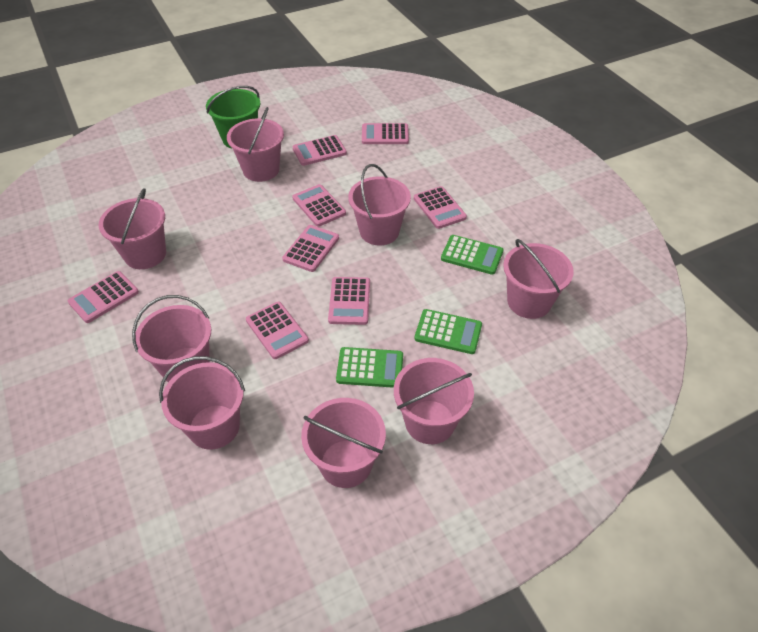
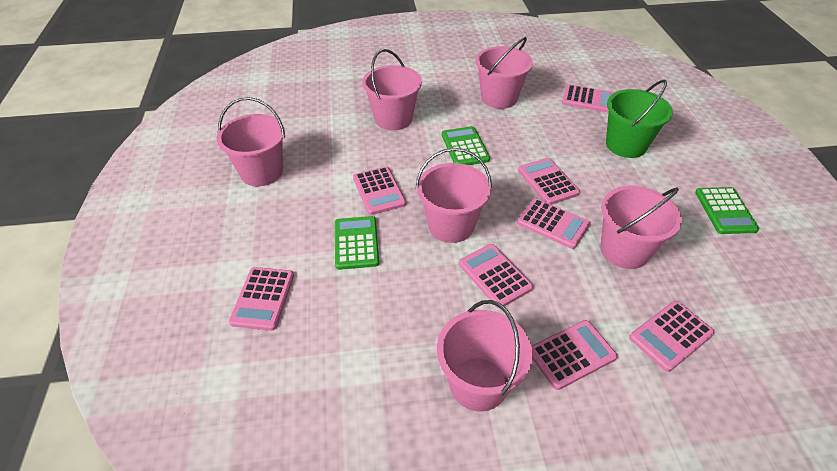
pink bucket: 8 -> 6

